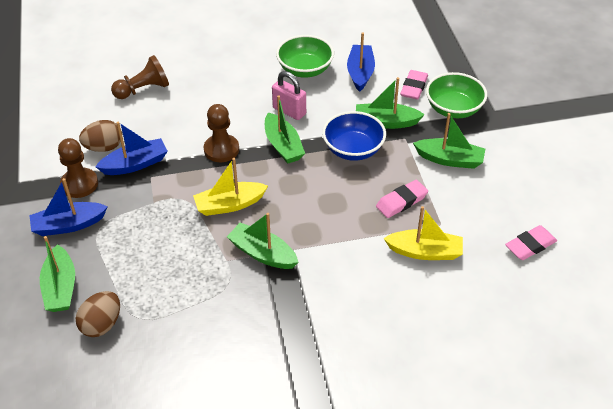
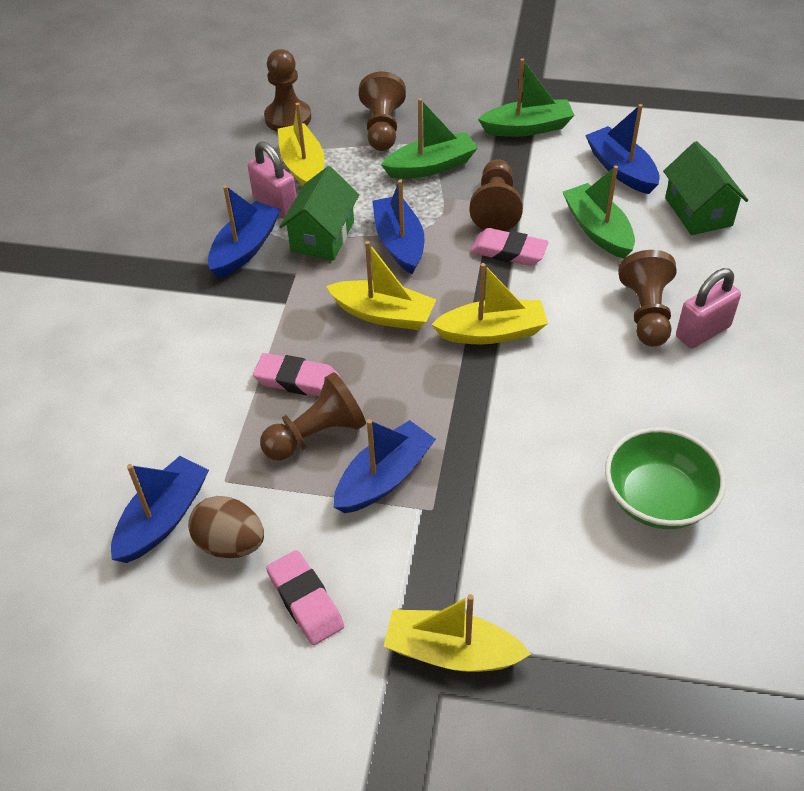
blue boat: 3 -> 5
blue bowl: 1 -> 0
brown egg: 2 -> 1
brown pawn: 3 -> 5
green boat: 5 -> 3
green bowl: 2 -> 1
green house: 0 -> 2
pink padlock: 1 -> 2
yellow boat: 2 -> 4

